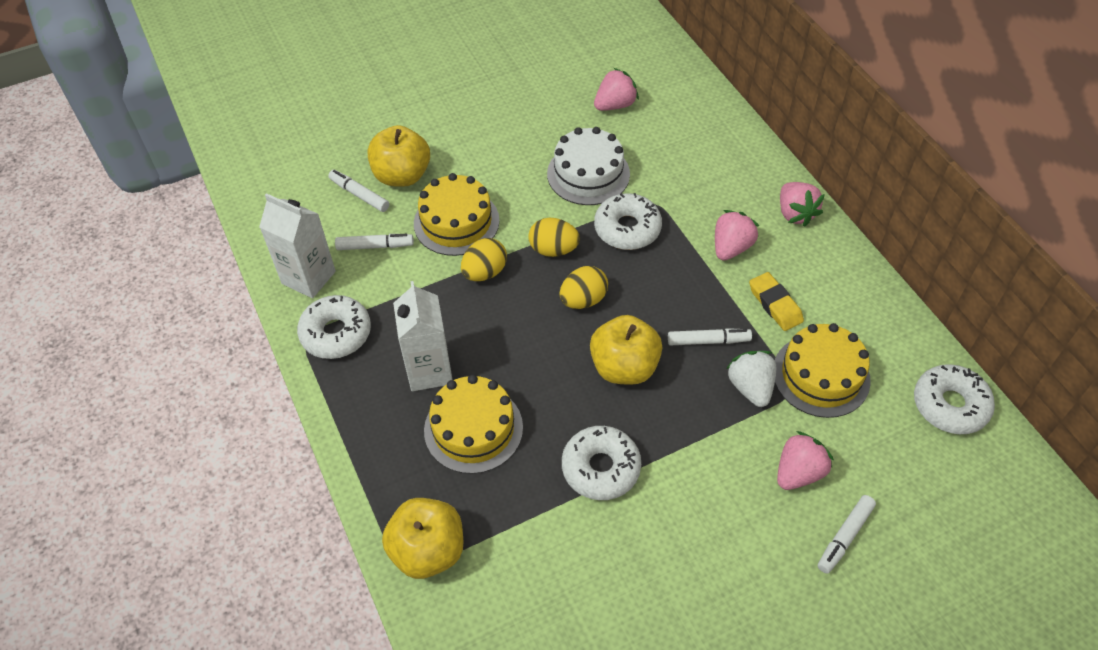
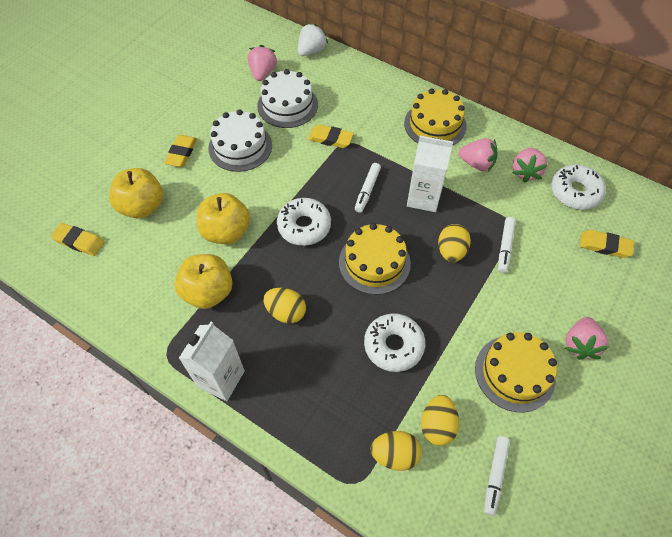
white cake: 1 -> 2
white donut: 4 -> 3
white marker: 4 -> 3
yellow egg: 3 -> 4
yellow eraser: 1 -> 4

